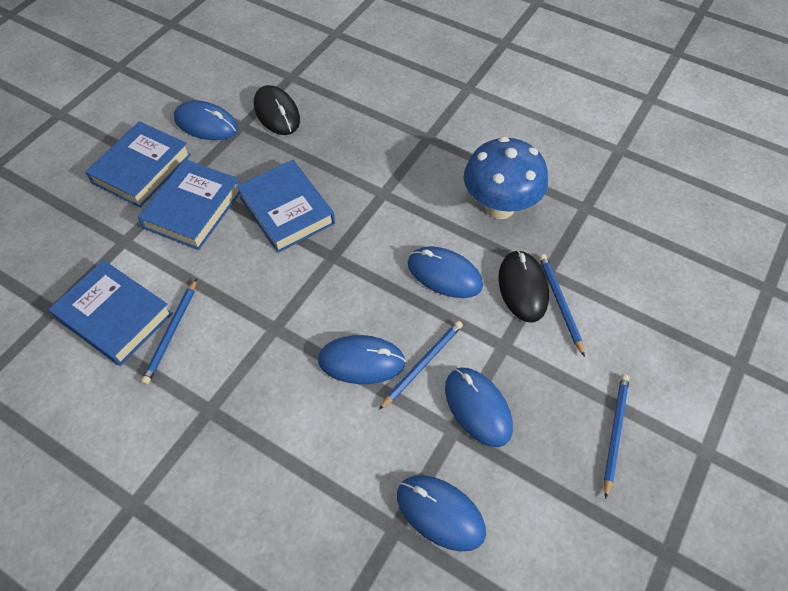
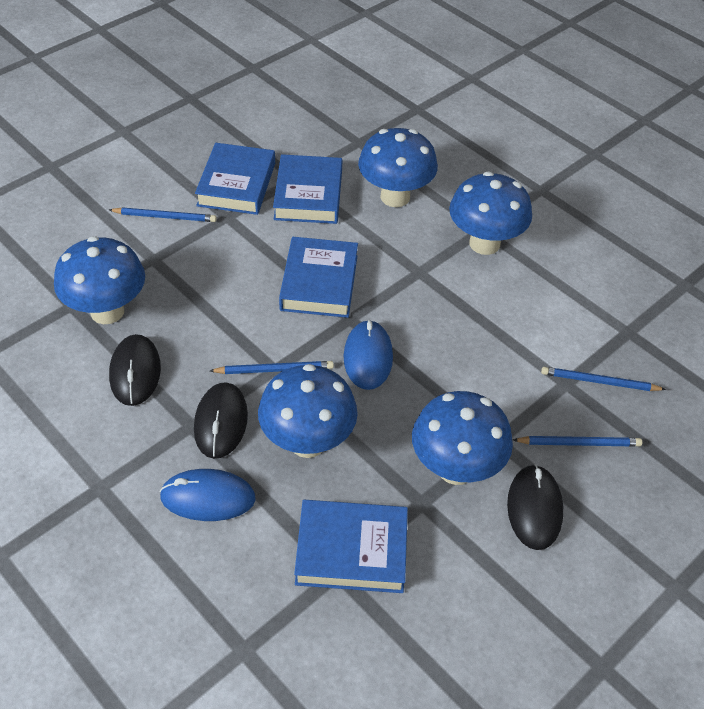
black mouse: 2 -> 3
blue mouse: 5 -> 2
blue mushroom: 1 -> 5

